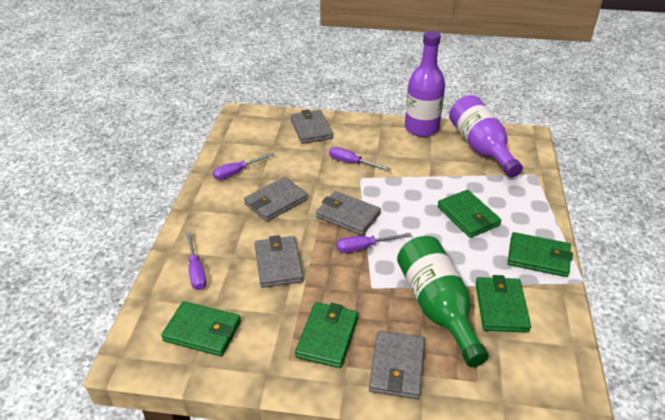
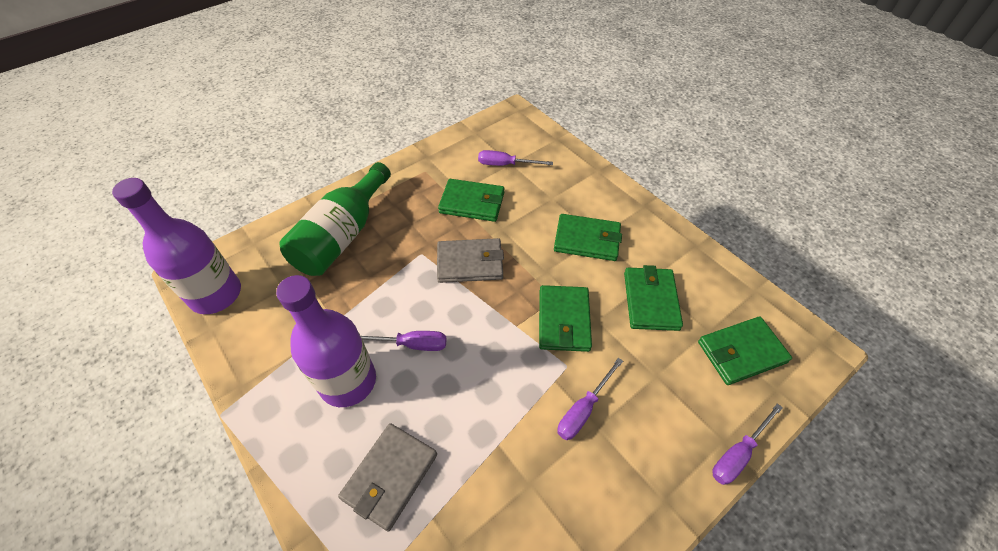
grey wallet: 5 -> 2

